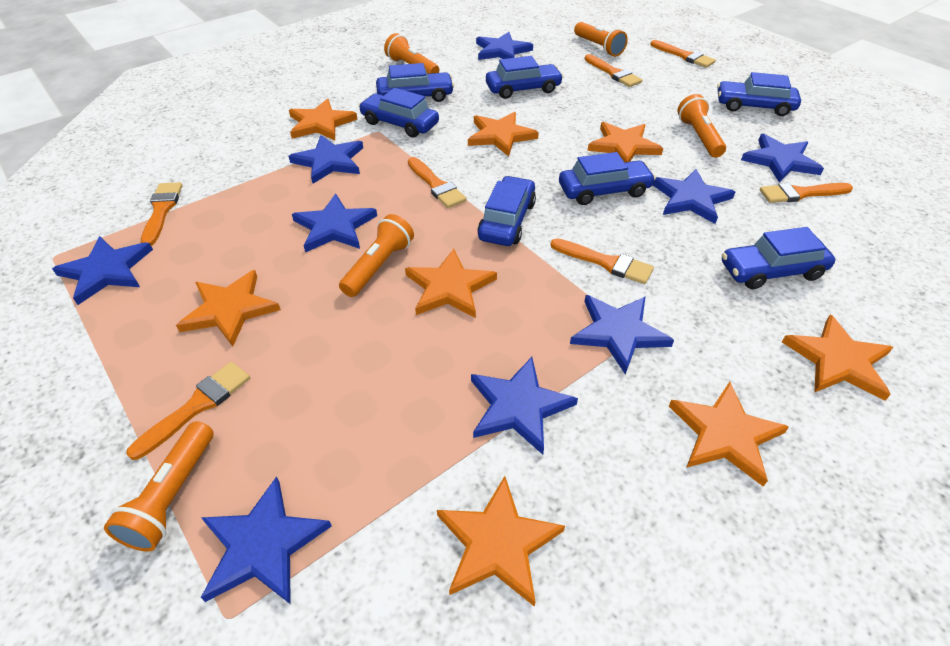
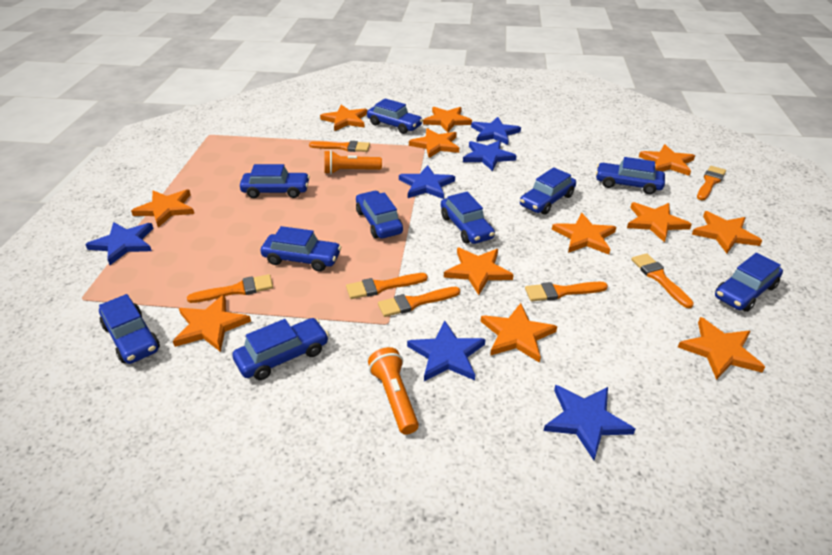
blue car: 7 -> 10
blue star: 9 -> 6
orange flashlight: 5 -> 2
orange star: 8 -> 12

